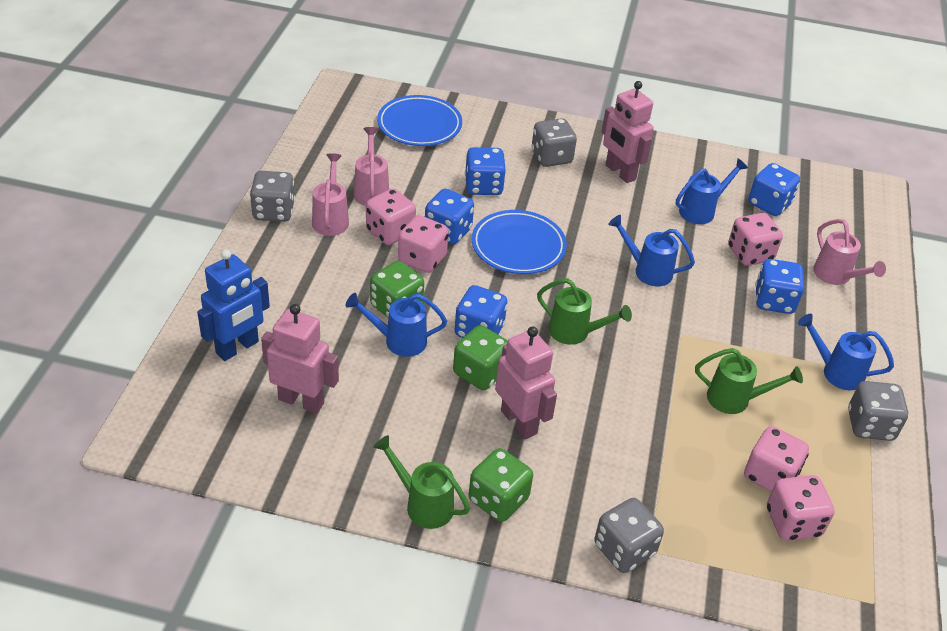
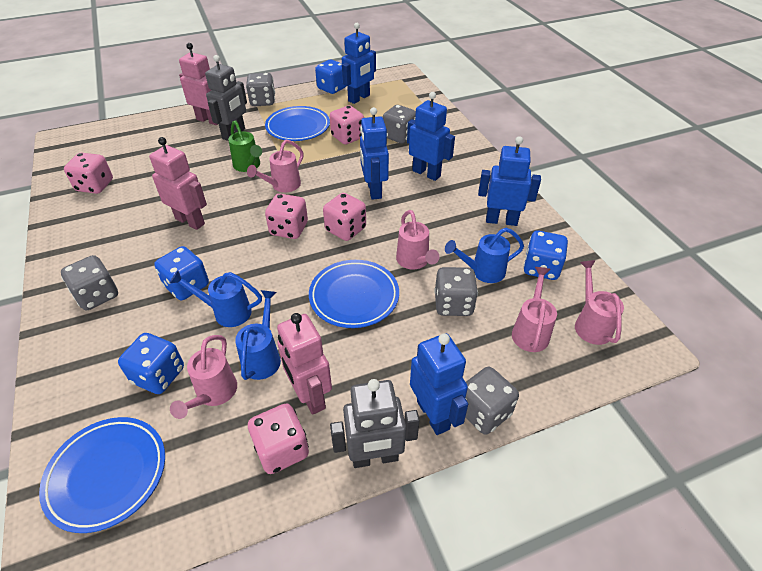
blue dice: 5 -> 4
blue plate: 2 -> 3
blue robot: 1 -> 5
blue watering can: 4 -> 3
green dice: 3 -> 0
green watering can: 3 -> 1
grey dice: 4 -> 5
grey robot: 0 -> 2
pink watering can: 3 -> 5

